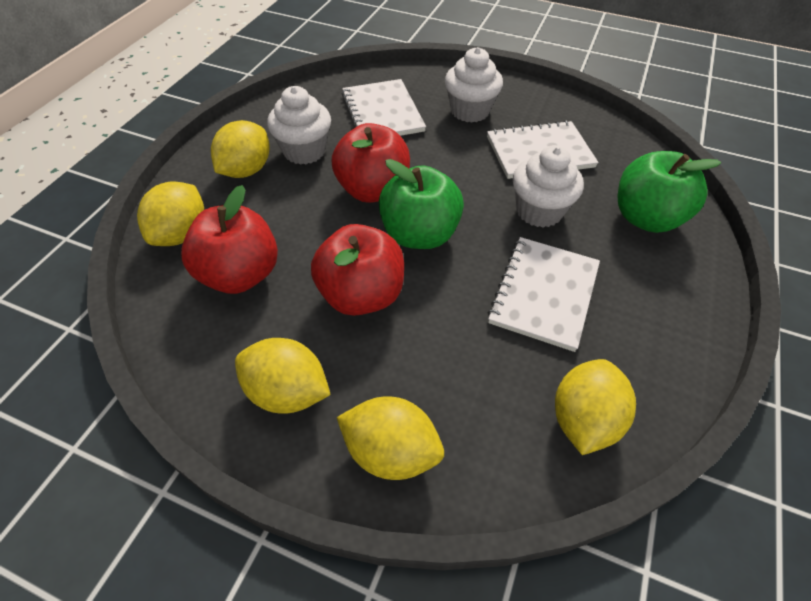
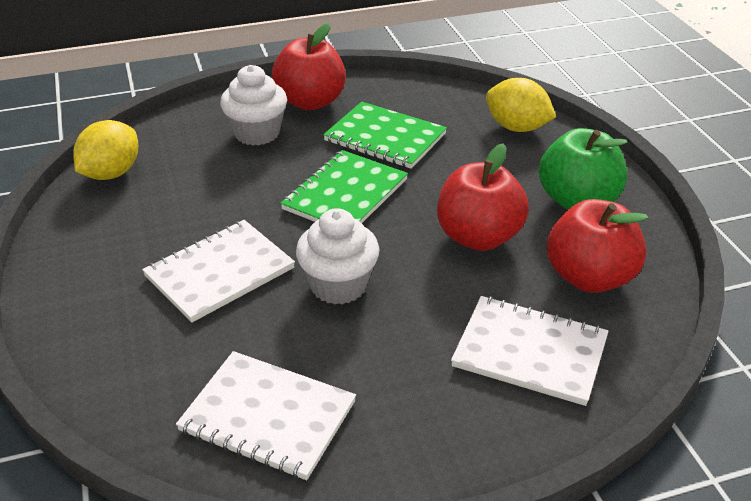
green apple: 2 -> 1
green notebook: 0 -> 2
white cupcake: 3 -> 2
yellow lemon: 5 -> 2

